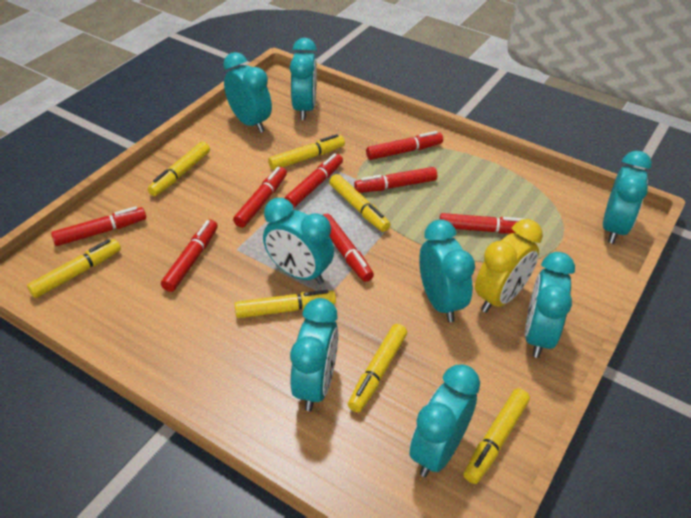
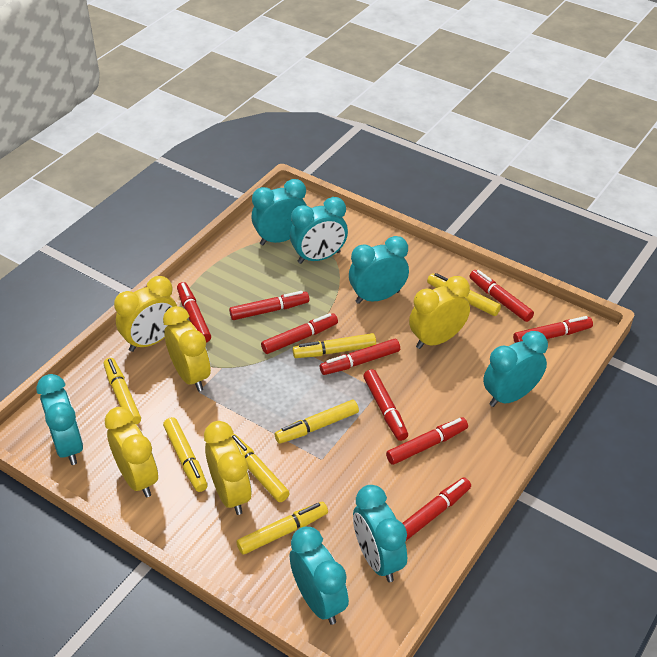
red marker: 8 -> 9
turquoise clock: 8 -> 7
yellow clock: 1 -> 5

